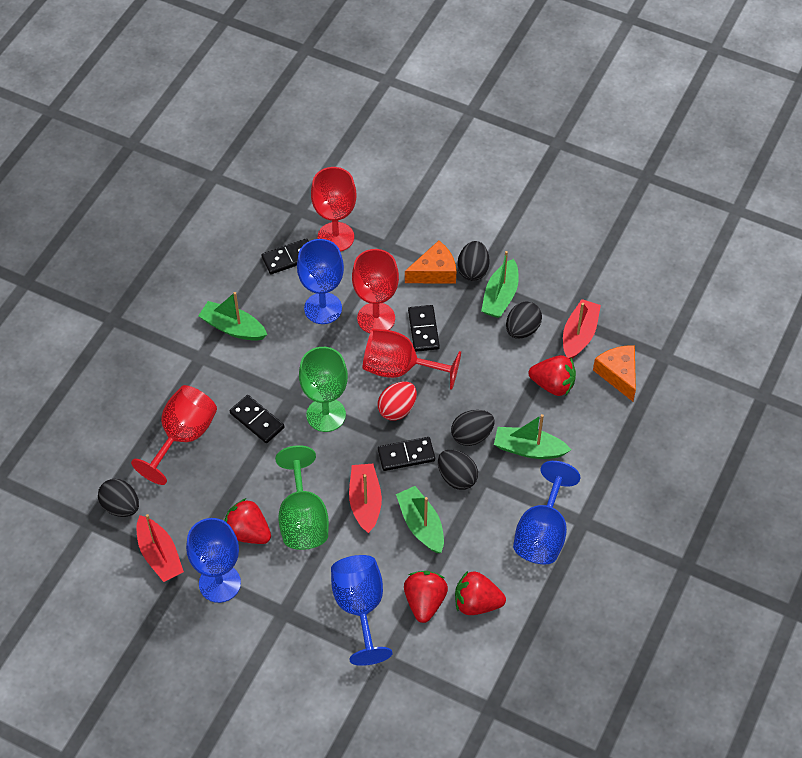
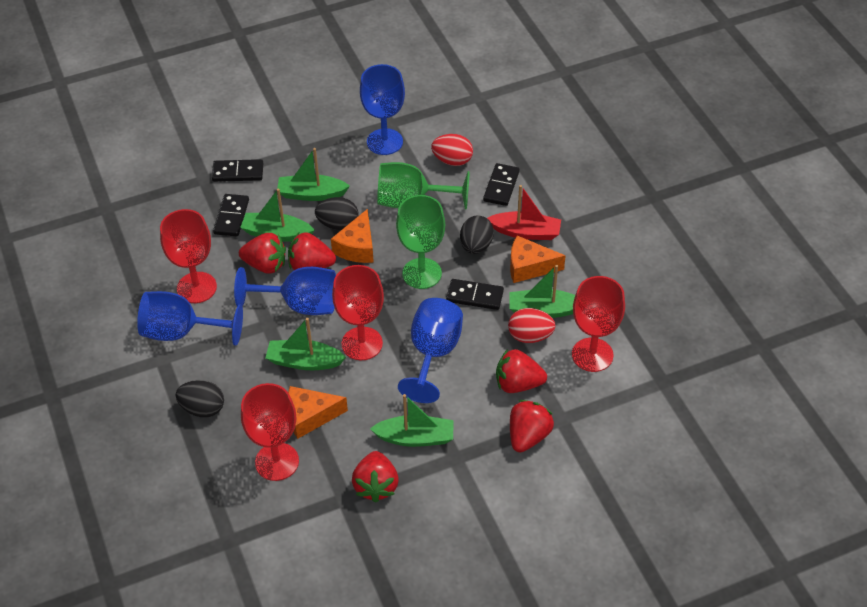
black egg: 5 -> 3
green boat: 4 -> 5
orange cheese: 2 -> 3
red boat: 3 -> 1
red egg: 1 -> 2
red strawberry: 4 -> 5

